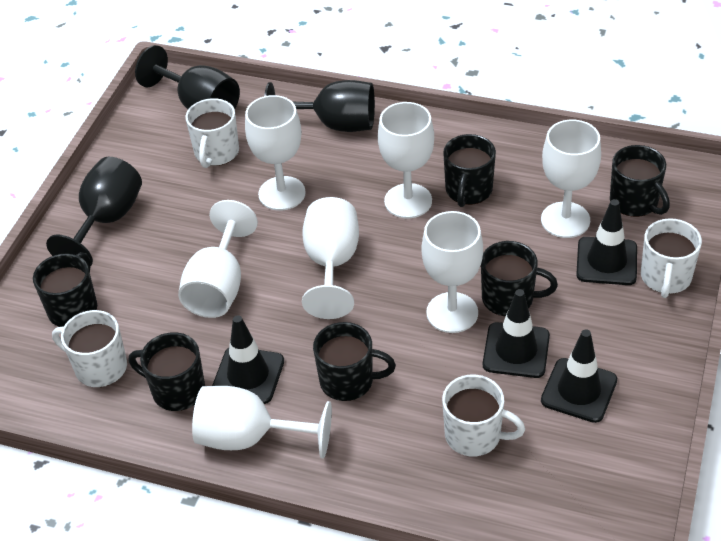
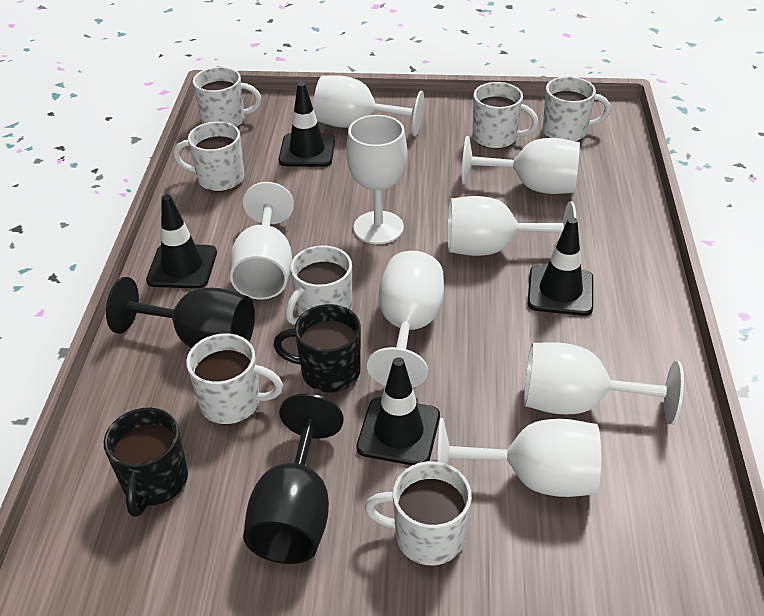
black goblet: 3 -> 2
black mug: 6 -> 2
white goblet: 7 -> 8
white mug: 4 -> 7

